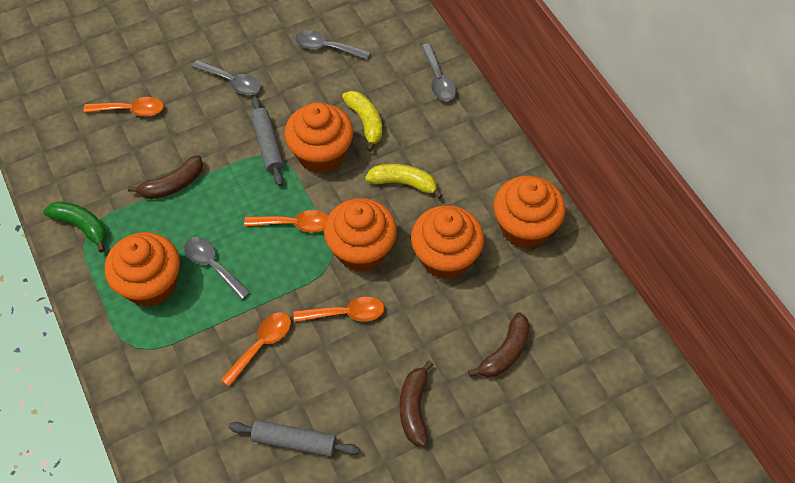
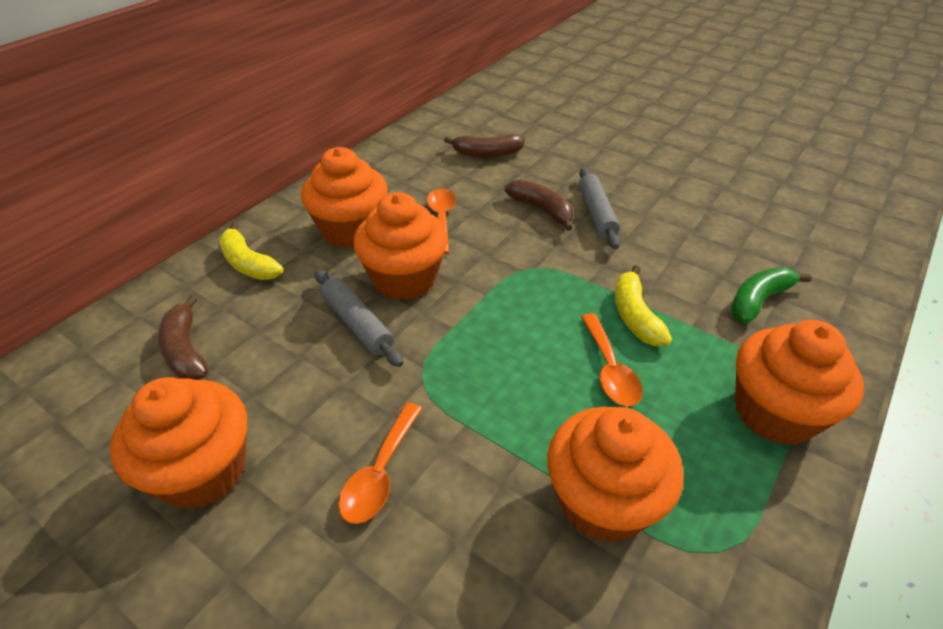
grey spoon: 4 -> 0
orange spoon: 4 -> 3

